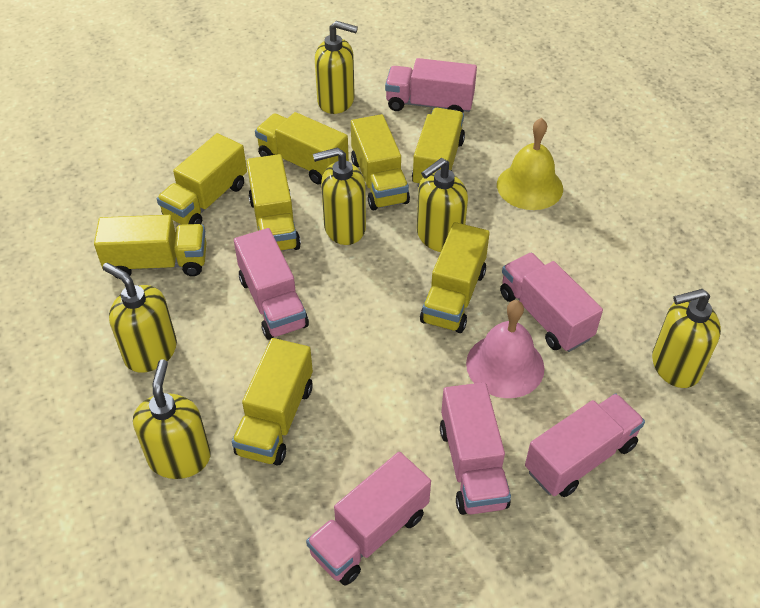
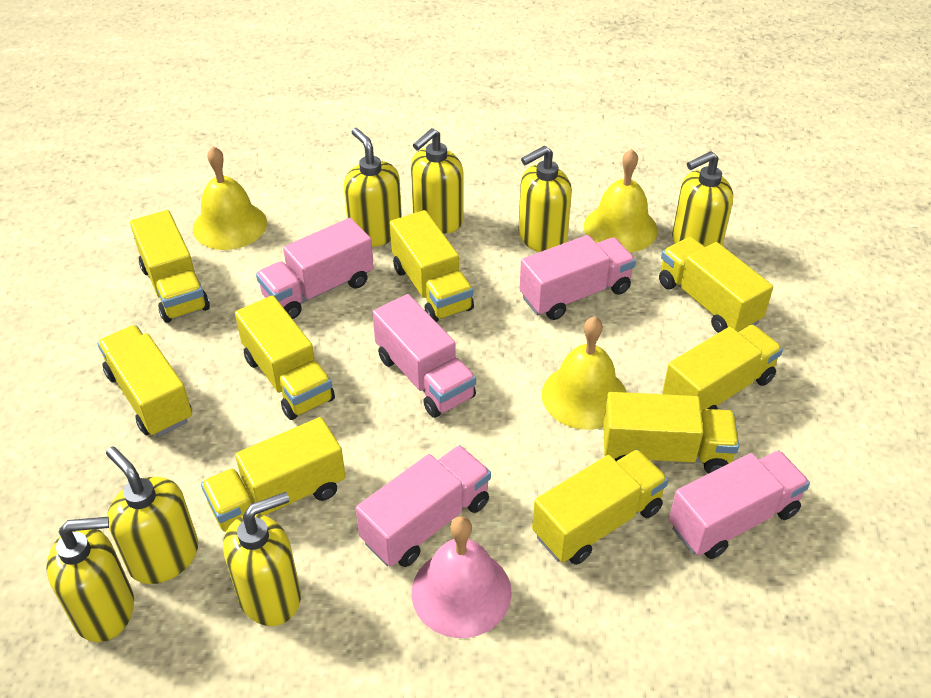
pink truck: 6 -> 5
yellow bell: 1 -> 3
yellow soap dispenser: 6 -> 7
yellow truck: 8 -> 9

